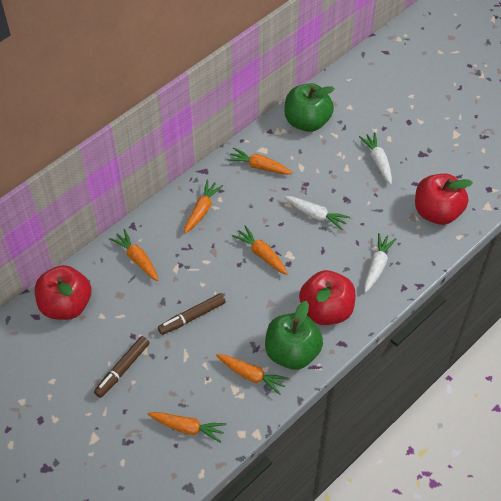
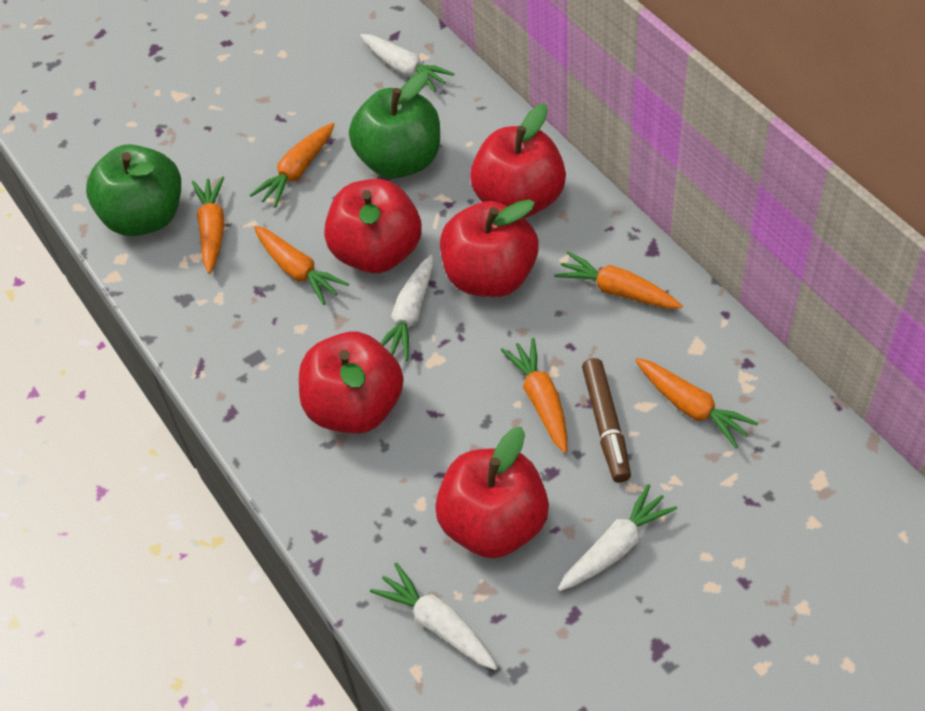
brown marker: 2 -> 1
red apple: 3 -> 5
white carrot: 3 -> 4

